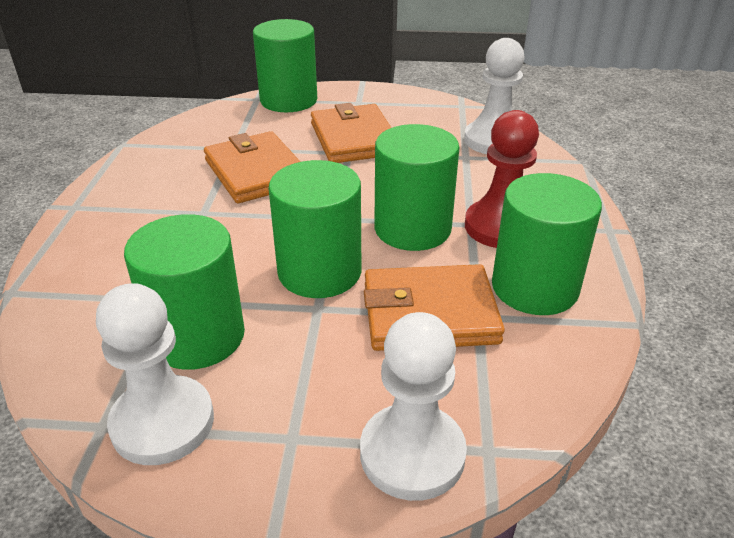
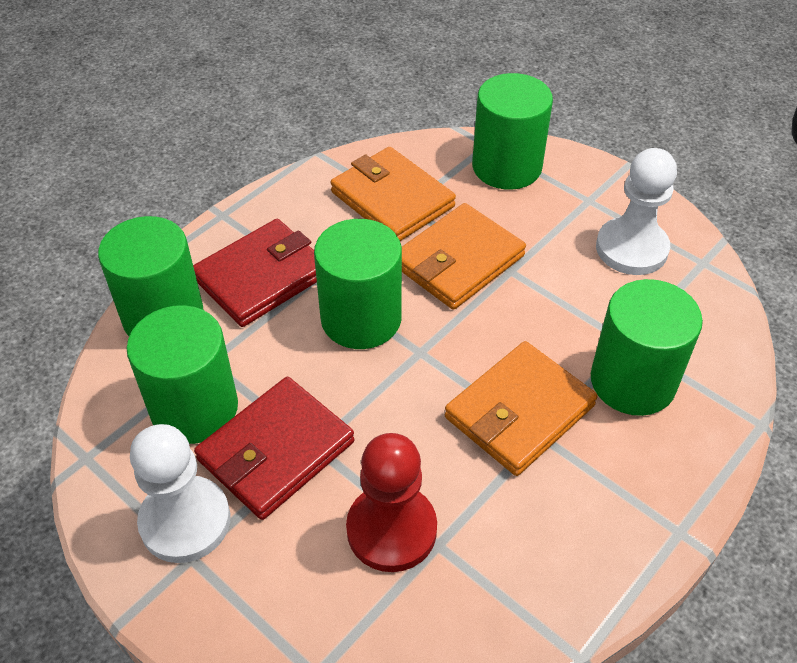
red wallet: 0 -> 2
white pawn: 3 -> 2

